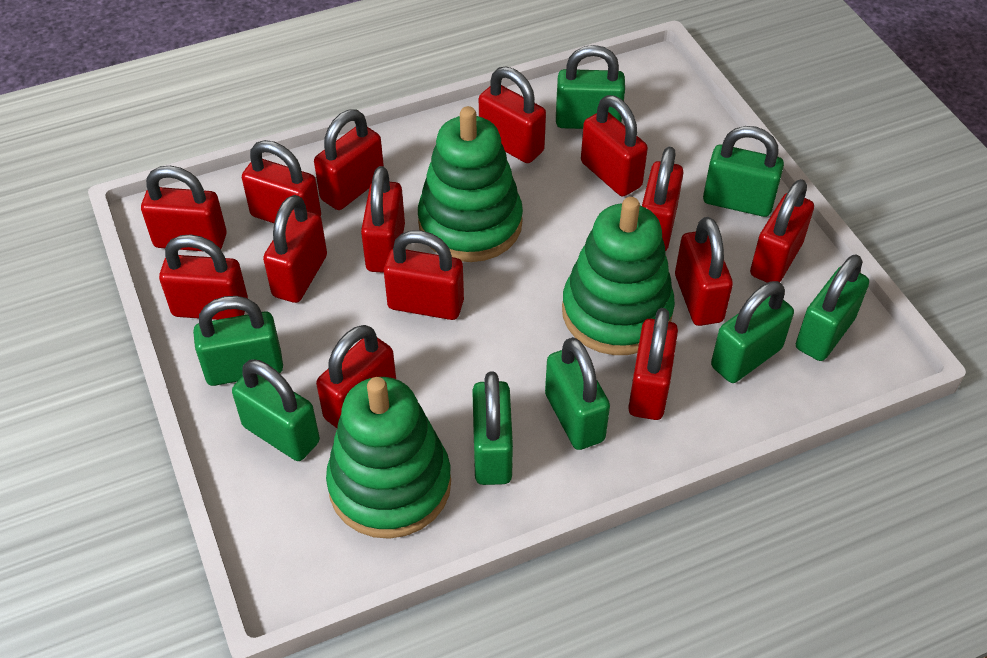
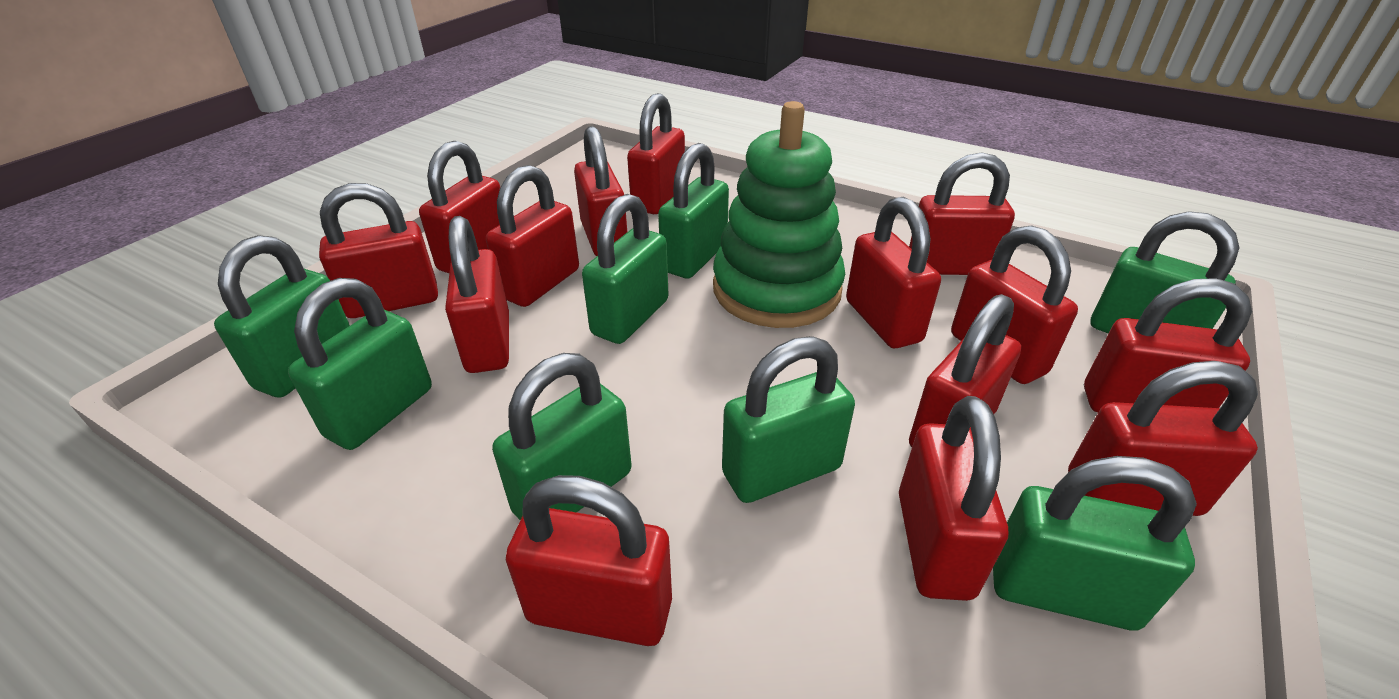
green stacking toy: 3 -> 1

